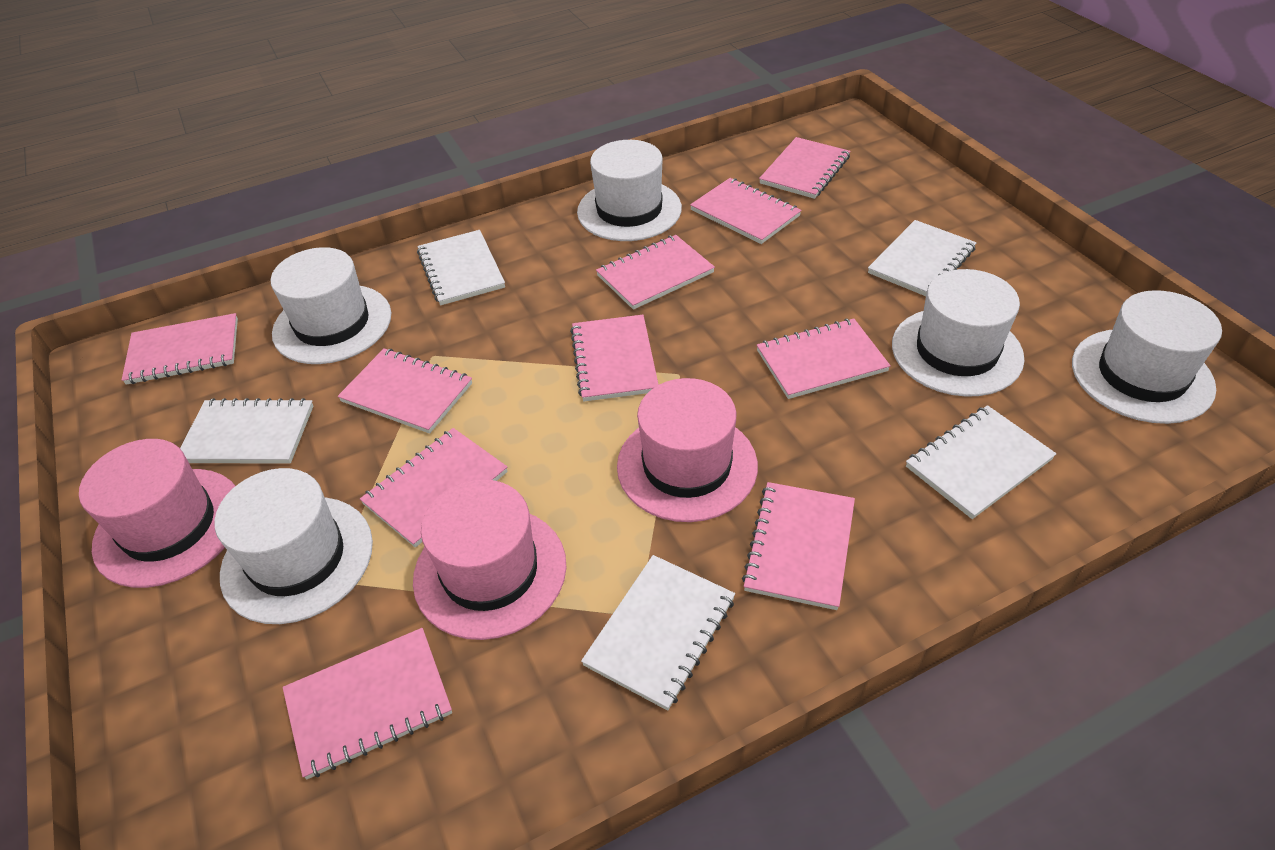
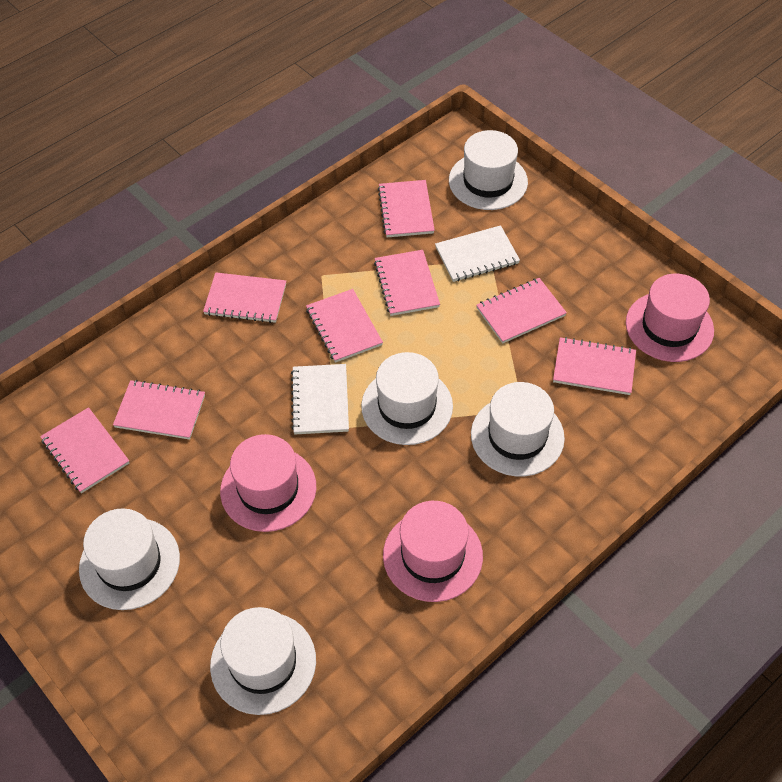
pink notebook: 10 -> 8
white notebook: 5 -> 2

